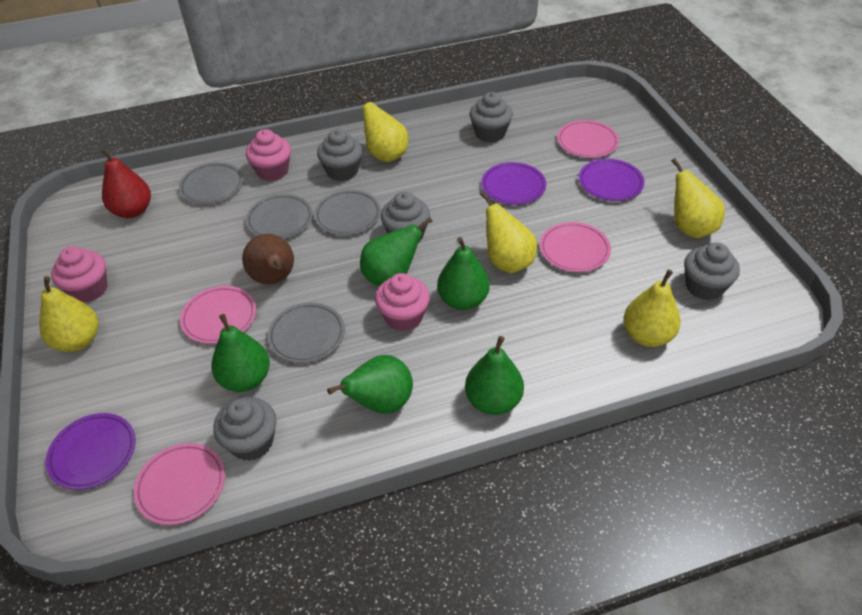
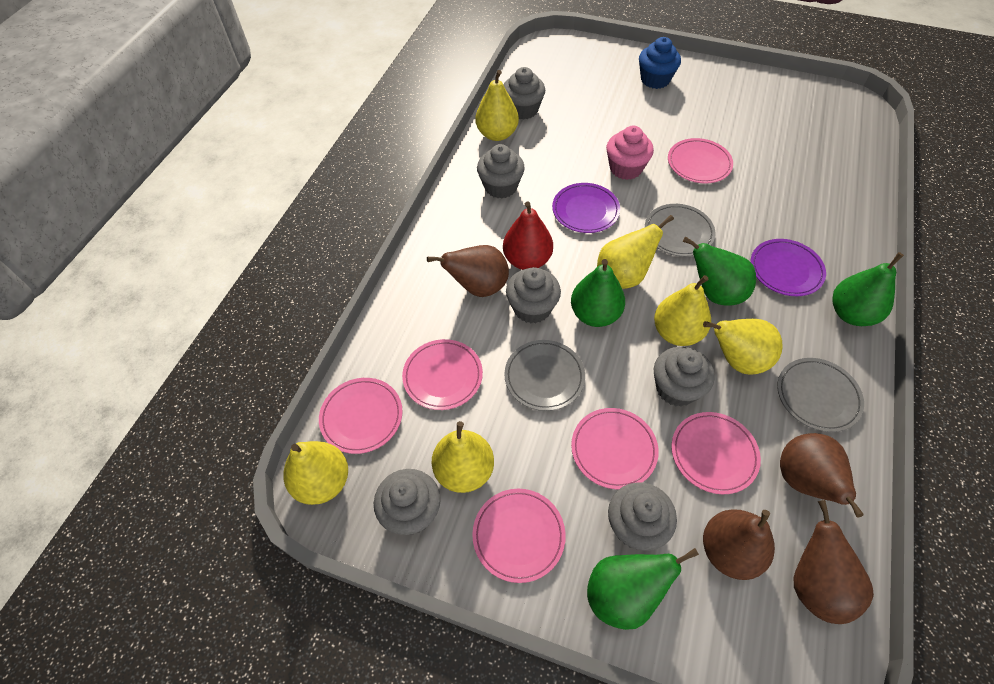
blue cupcake: 0 -> 1
brown pear: 1 -> 4
green pear: 5 -> 4
grey cupcake: 5 -> 6
grey plate: 4 -> 3
pink cupcake: 3 -> 1
pink plate: 4 -> 6
purple plate: 3 -> 2
yellow pear: 5 -> 6

